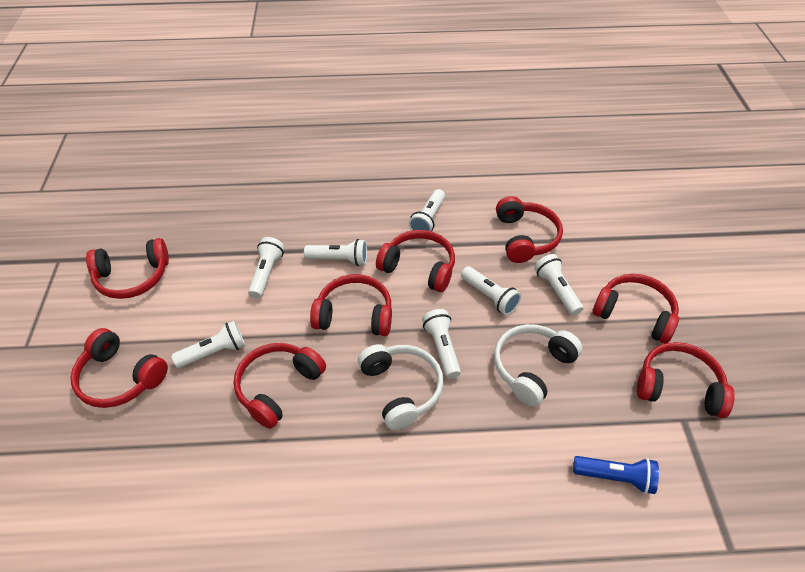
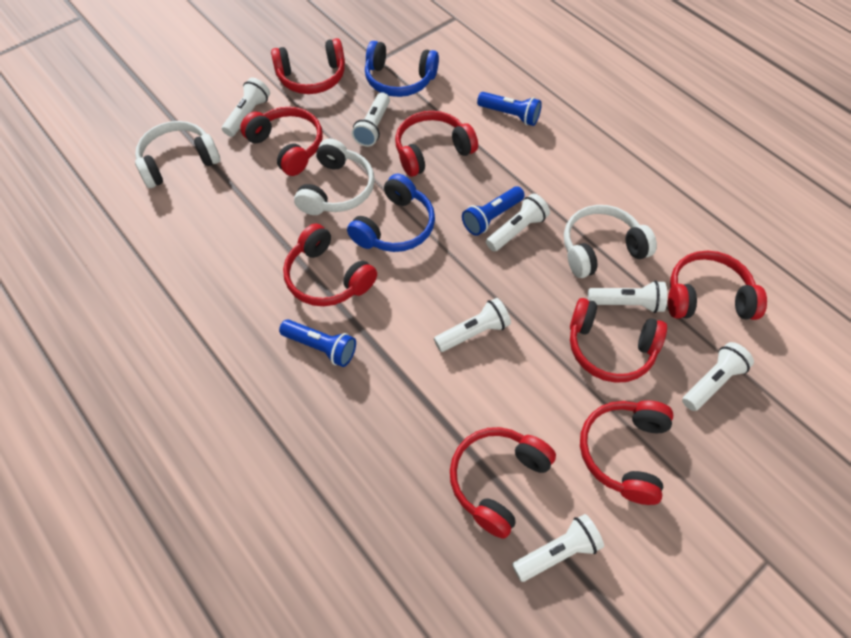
blue flashlight: 1 -> 3
blue headphones: 0 -> 2
white headphones: 2 -> 3

